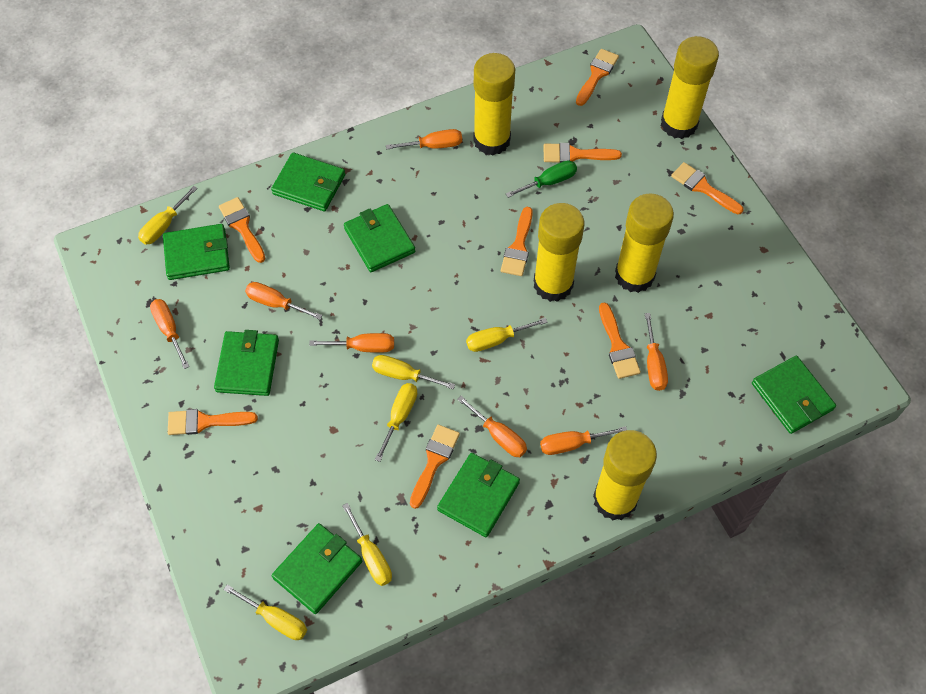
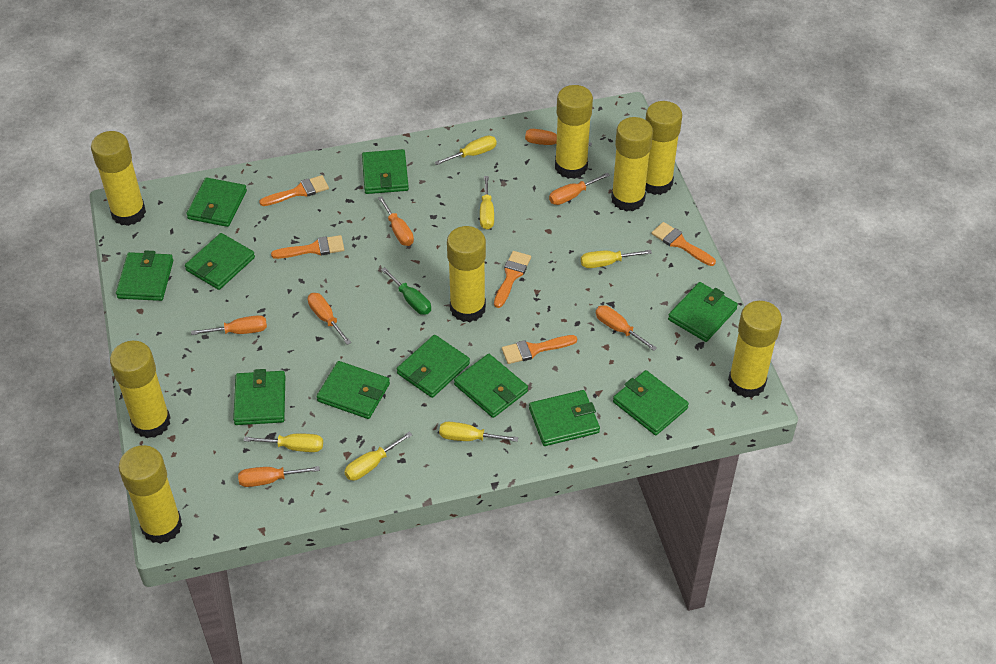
green wallet: 7 -> 11
orange brush: 8 -> 5
yellow glue stick: 5 -> 8

